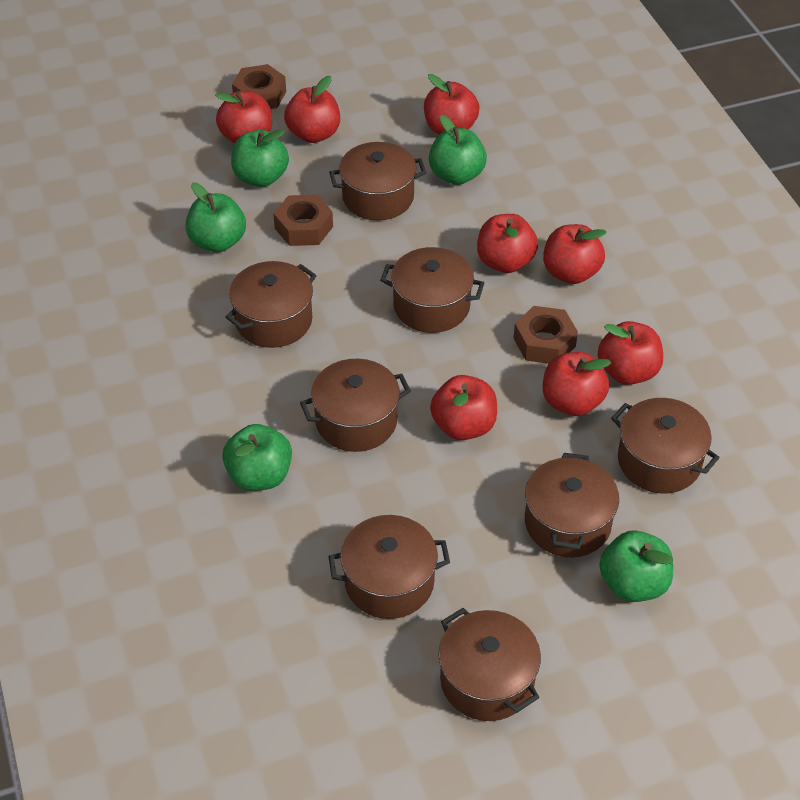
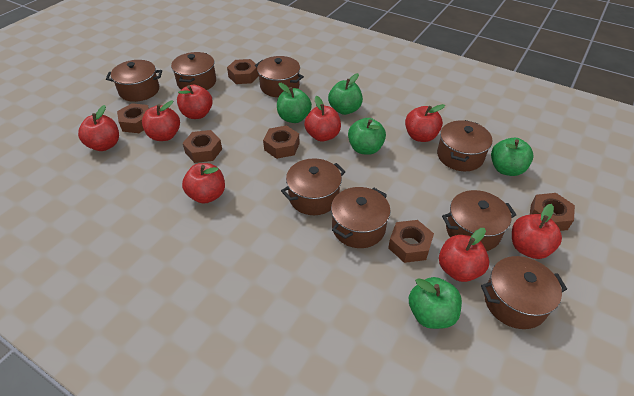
brown nut: 3 -> 6

